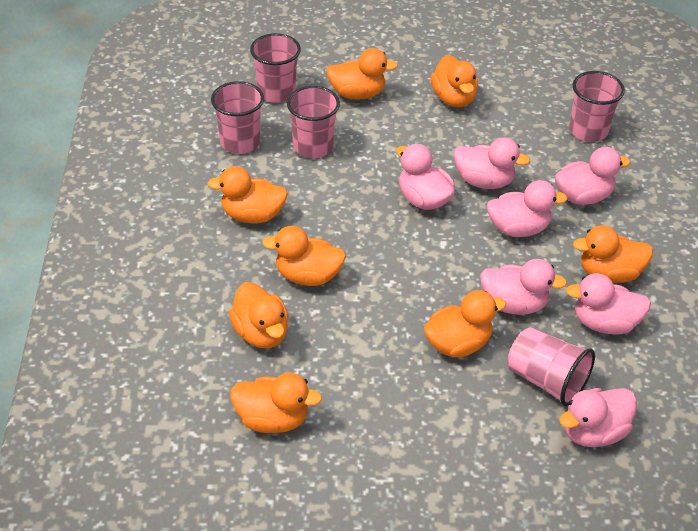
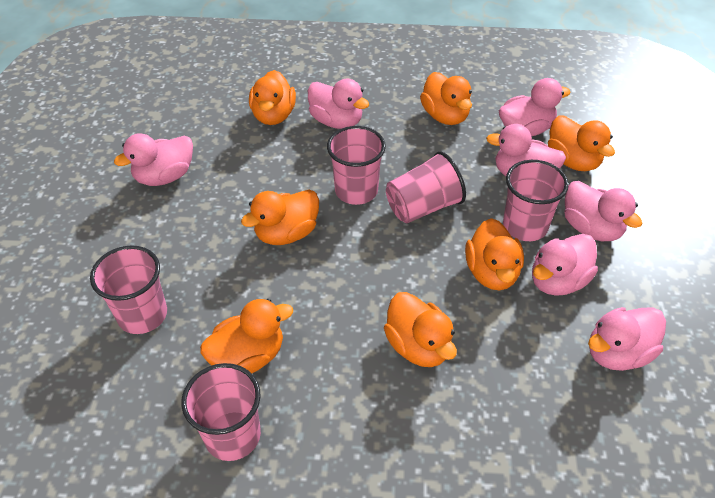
orange duck: 8 -> 7

